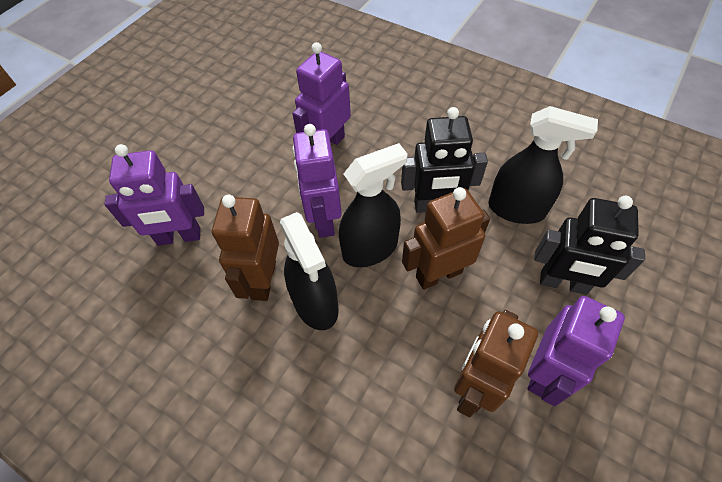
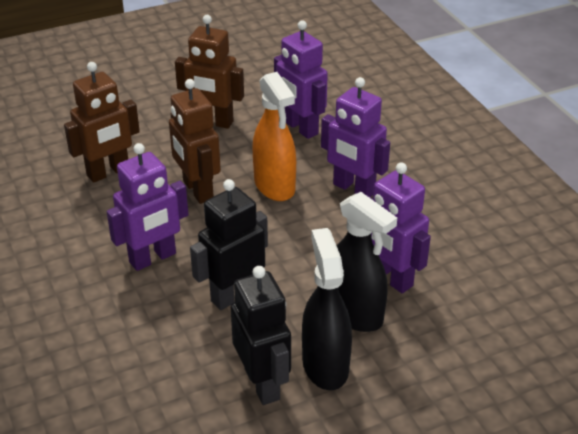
black spray bottle: 3 -> 2
orange spray bottle: 0 -> 1

